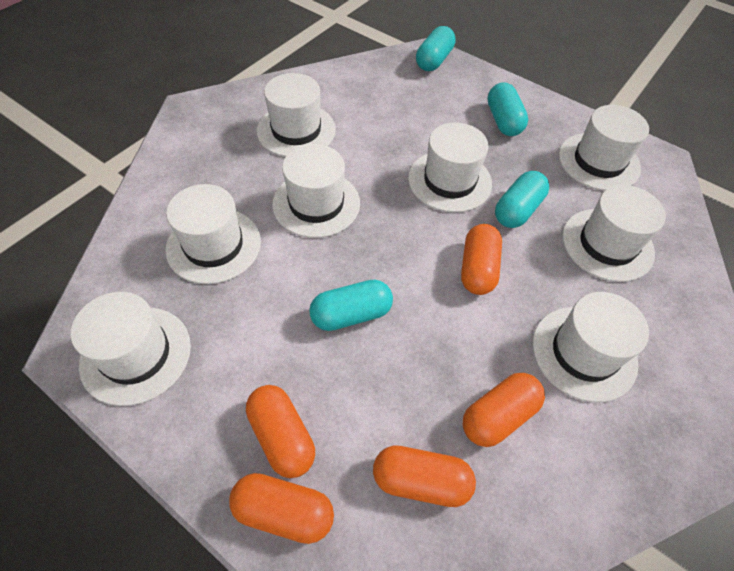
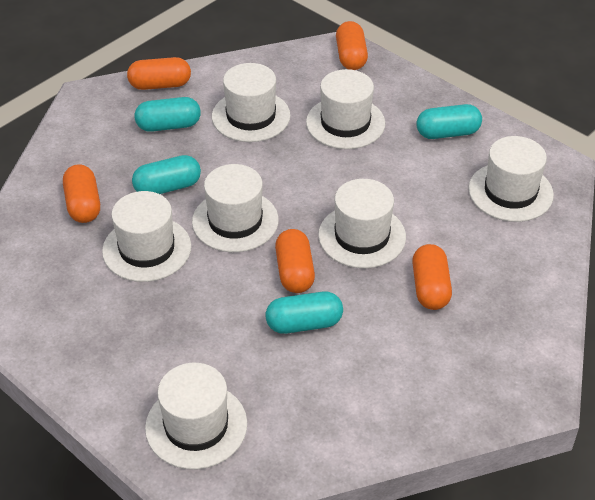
white hat: 8 -> 7

